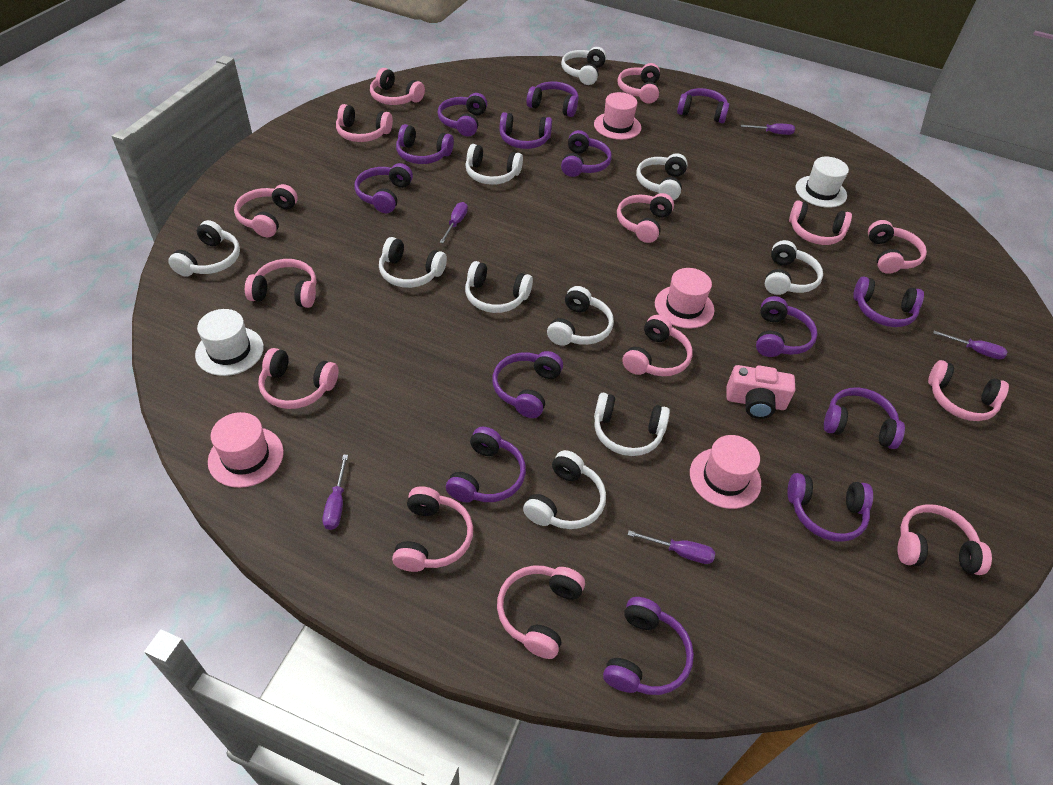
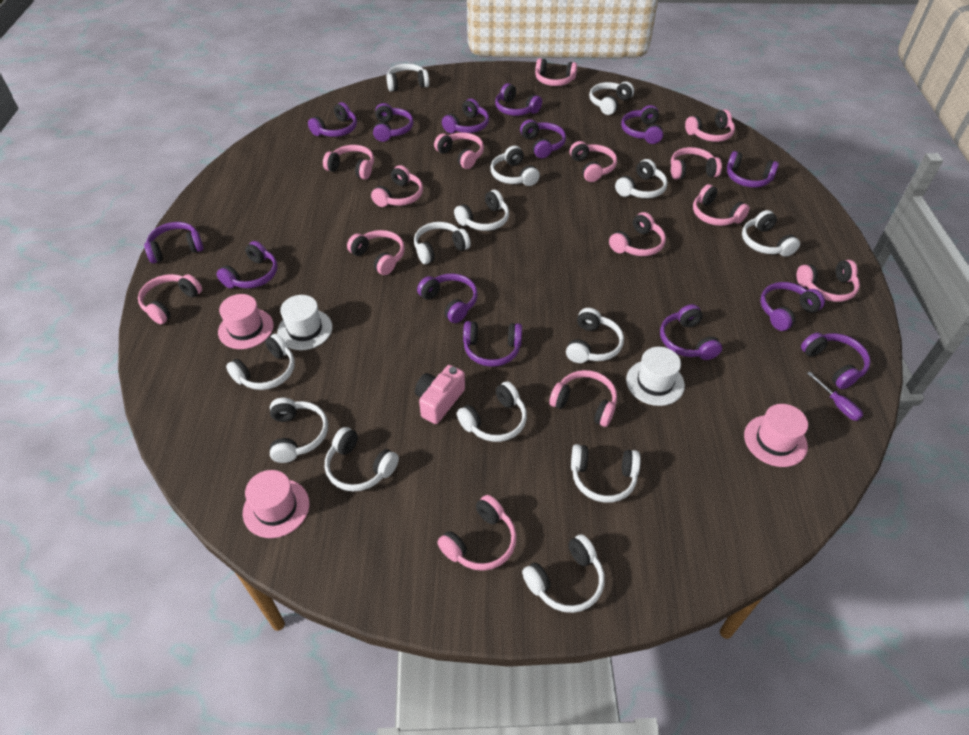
pink hat: 4 -> 3
purple screwdriver: 5 -> 1
white headphones: 10 -> 14

